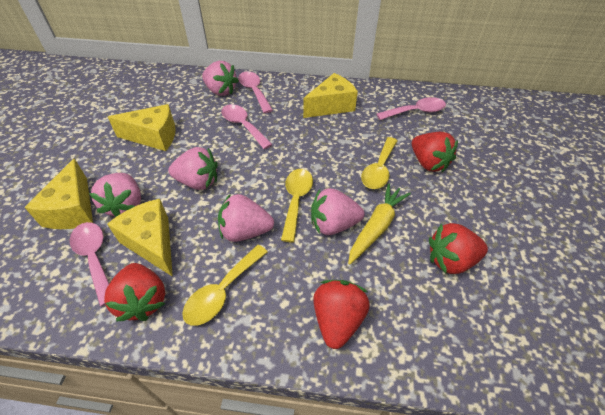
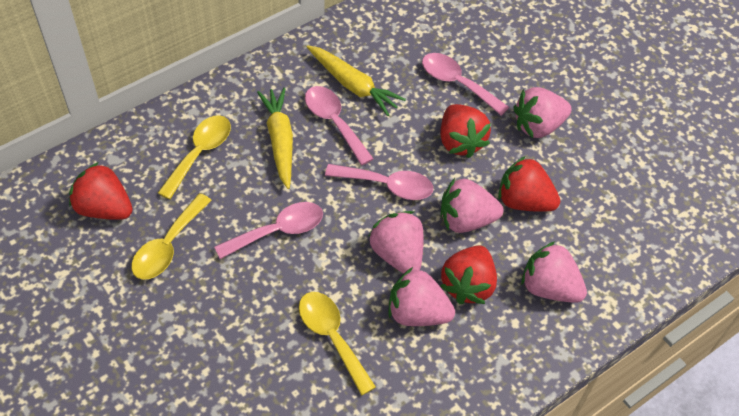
yellow carrot: 1 -> 2
yellow cheese: 4 -> 0

